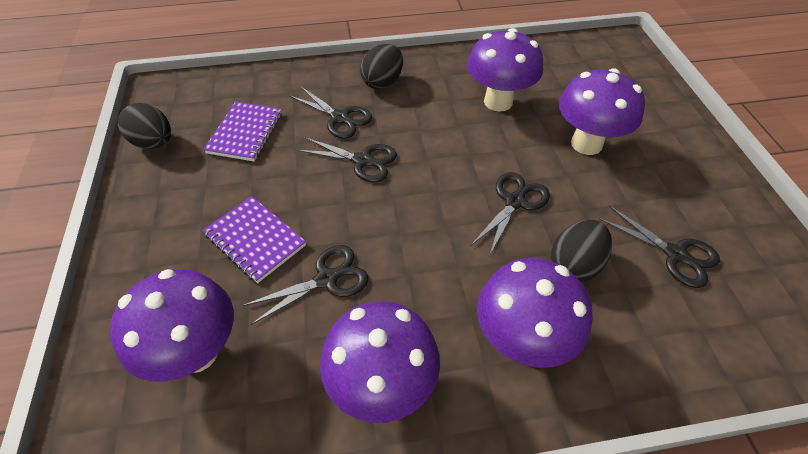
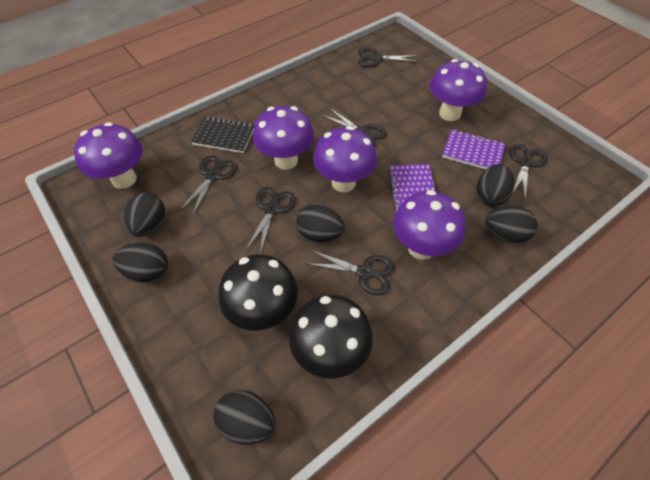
black egg: 3 -> 6
black mushroom: 0 -> 2
black notebook: 0 -> 1
black scissors: 5 -> 6

